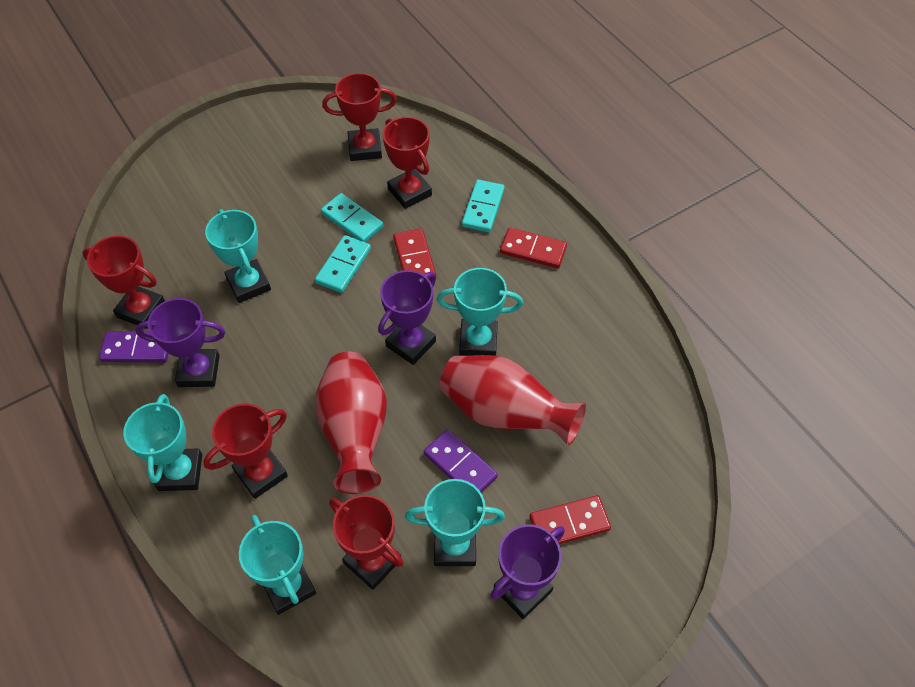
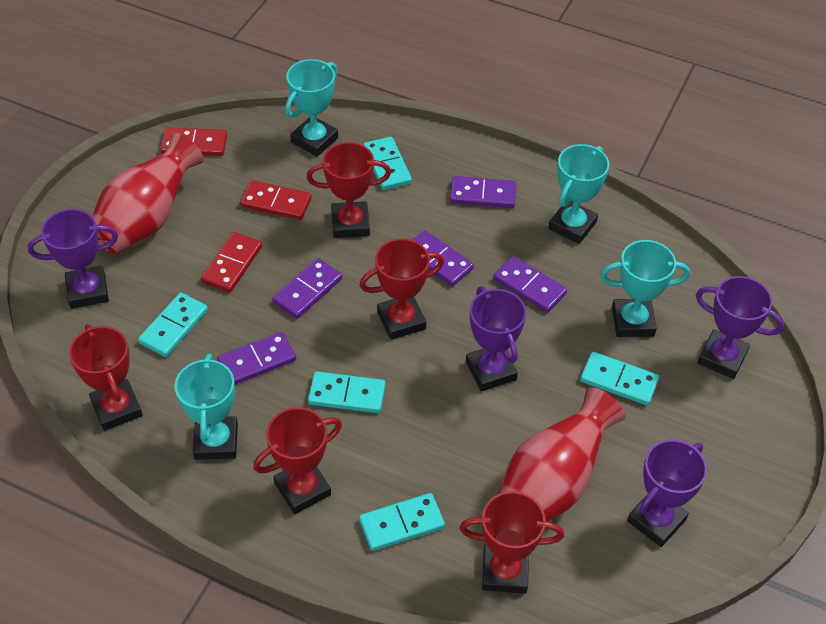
purple domino: 2 -> 5
purple trophy: 3 -> 4
turquoise domino: 3 -> 5
turquoise trophy: 5 -> 4

